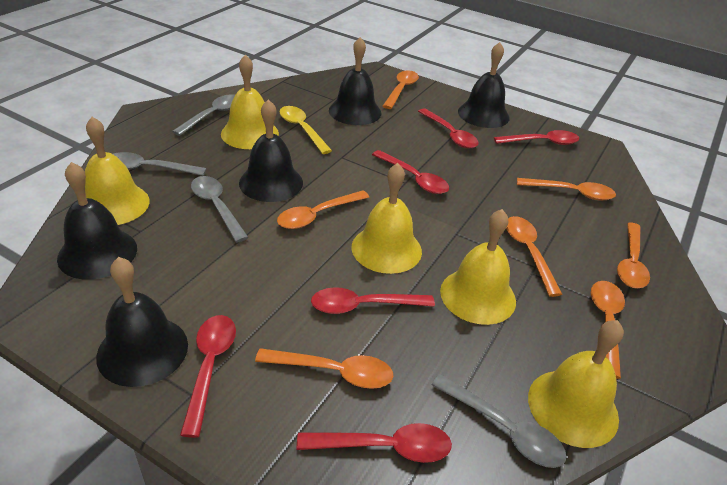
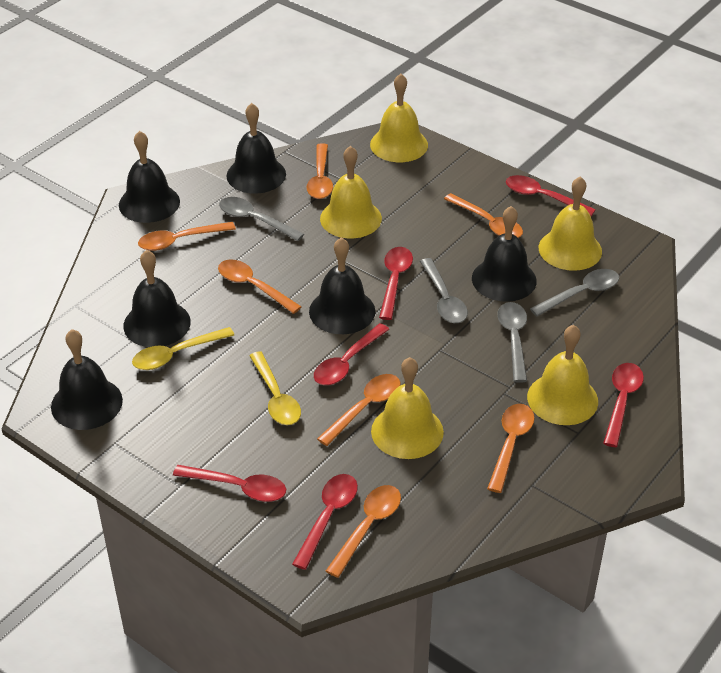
black bell: 5 -> 6
yellow spoon: 1 -> 2

